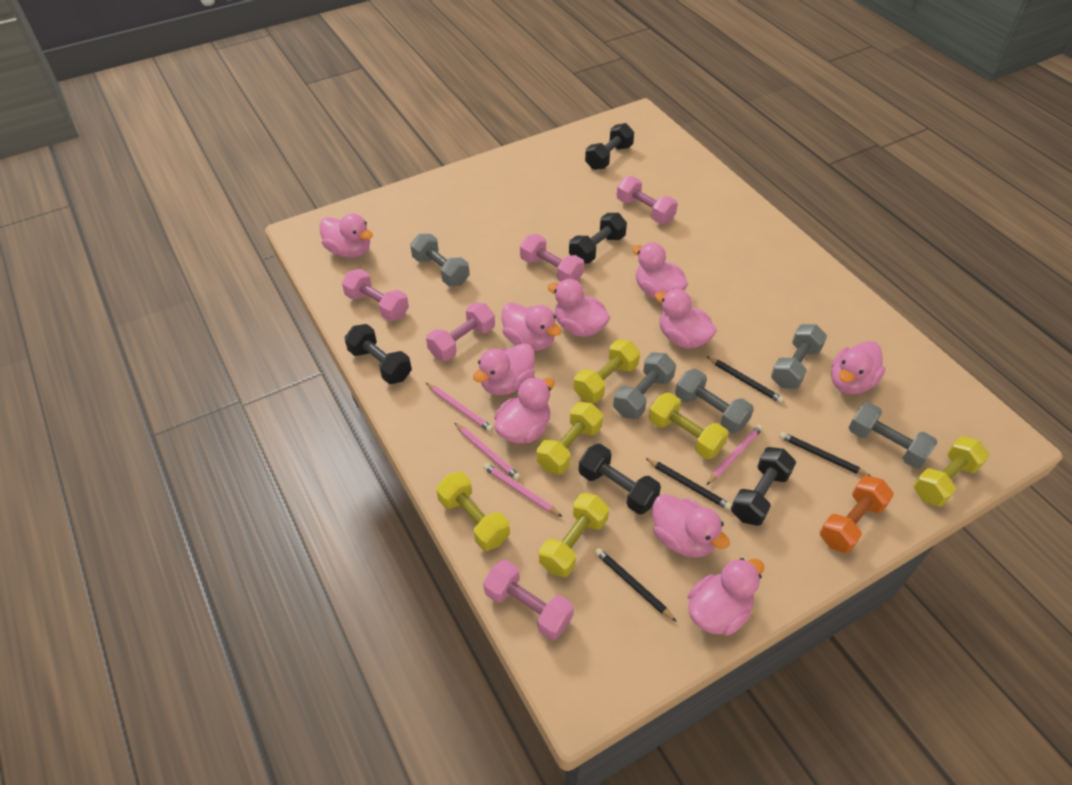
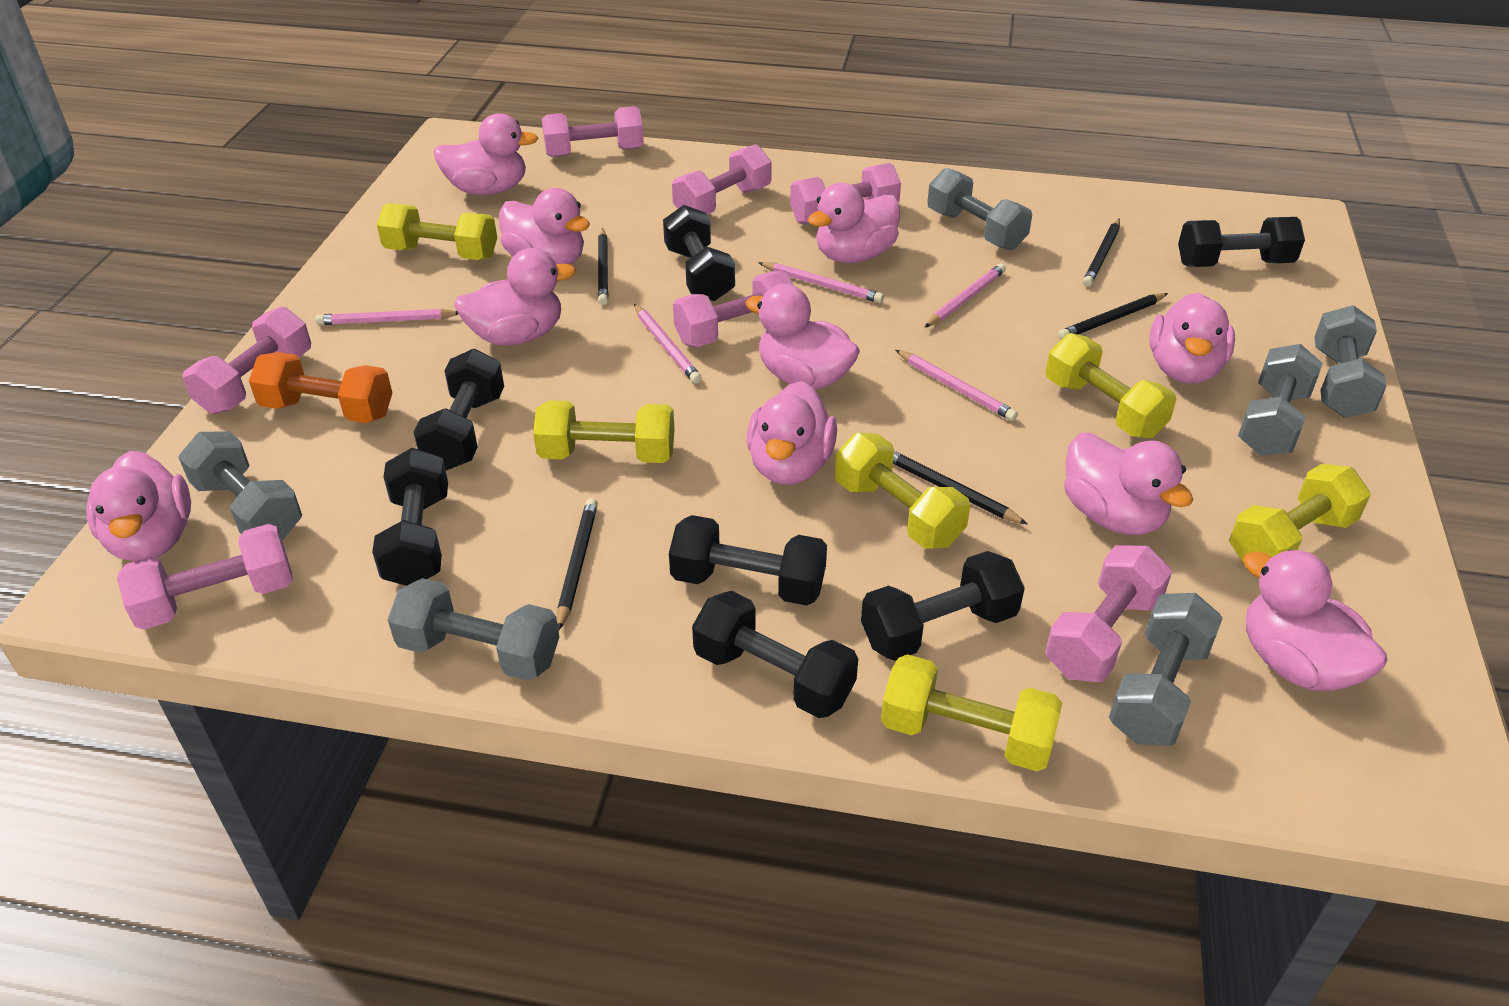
black dumbbell: 5 -> 7
black pencil: 4 -> 5
grey dumbbell: 5 -> 6
pink dumbbell: 5 -> 7
pink pencil: 4 -> 5

